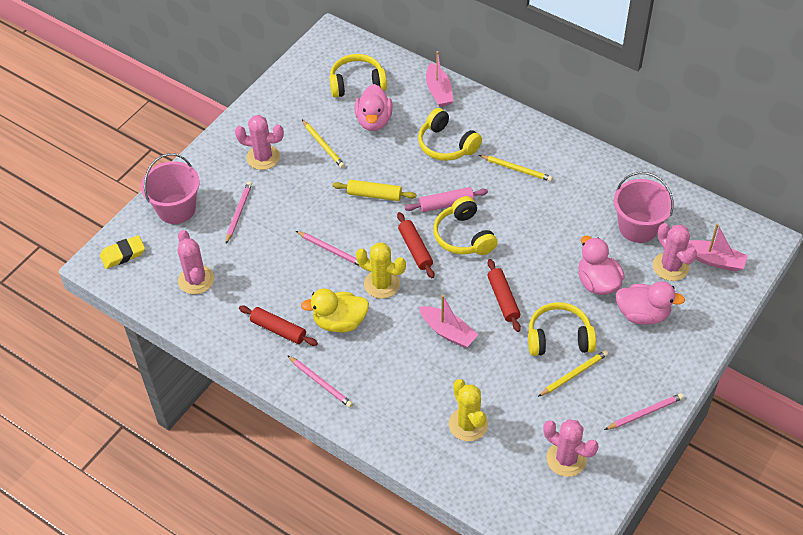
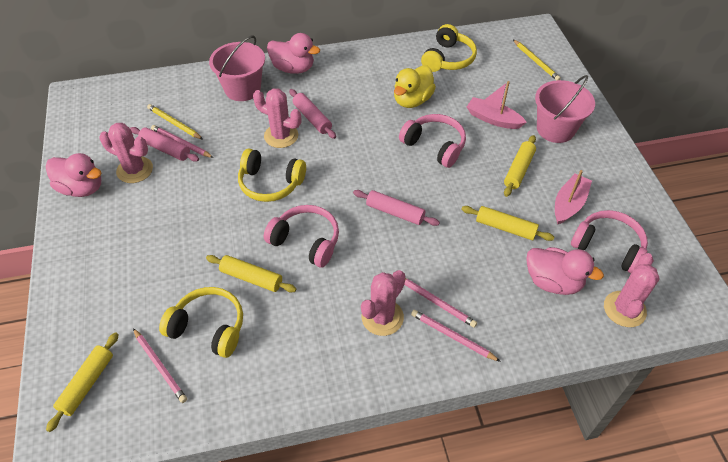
pink boat: 3 -> 2
pink headphones: 0 -> 3
pink rolling pin: 1 -> 3
red rolling pin: 3 -> 0
yellow cactus: 2 -> 0
yellow eraser: 1 -> 0
yellow headphones: 4 -> 3
yellow pencil: 3 -> 2
yellow rolling pin: 1 -> 4

